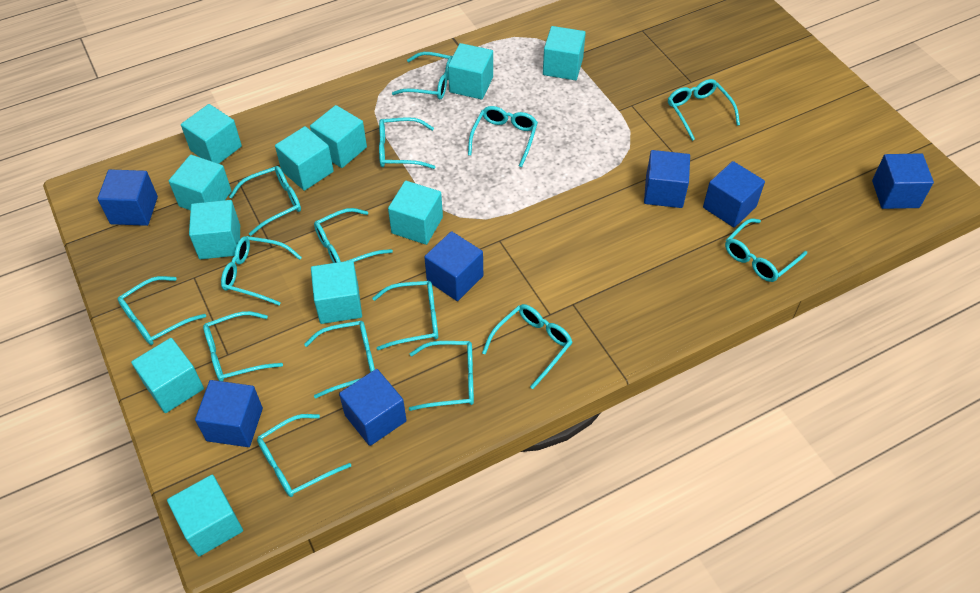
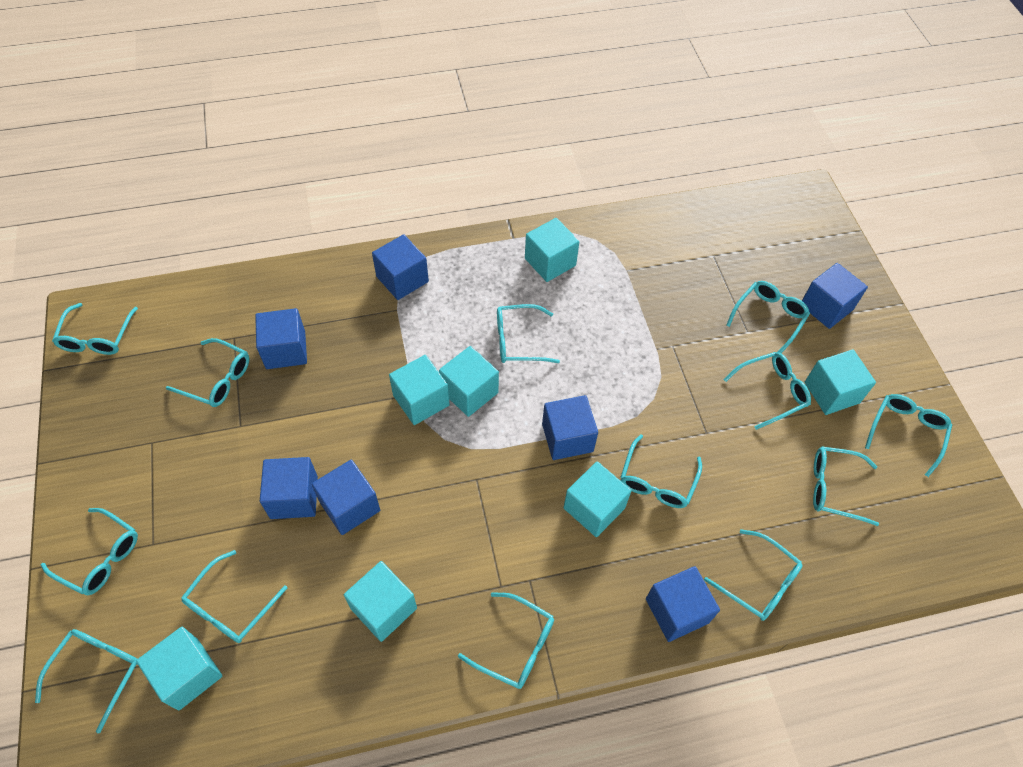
turquoise cube: 11 -> 7
turquoise glasses: 15 -> 13

